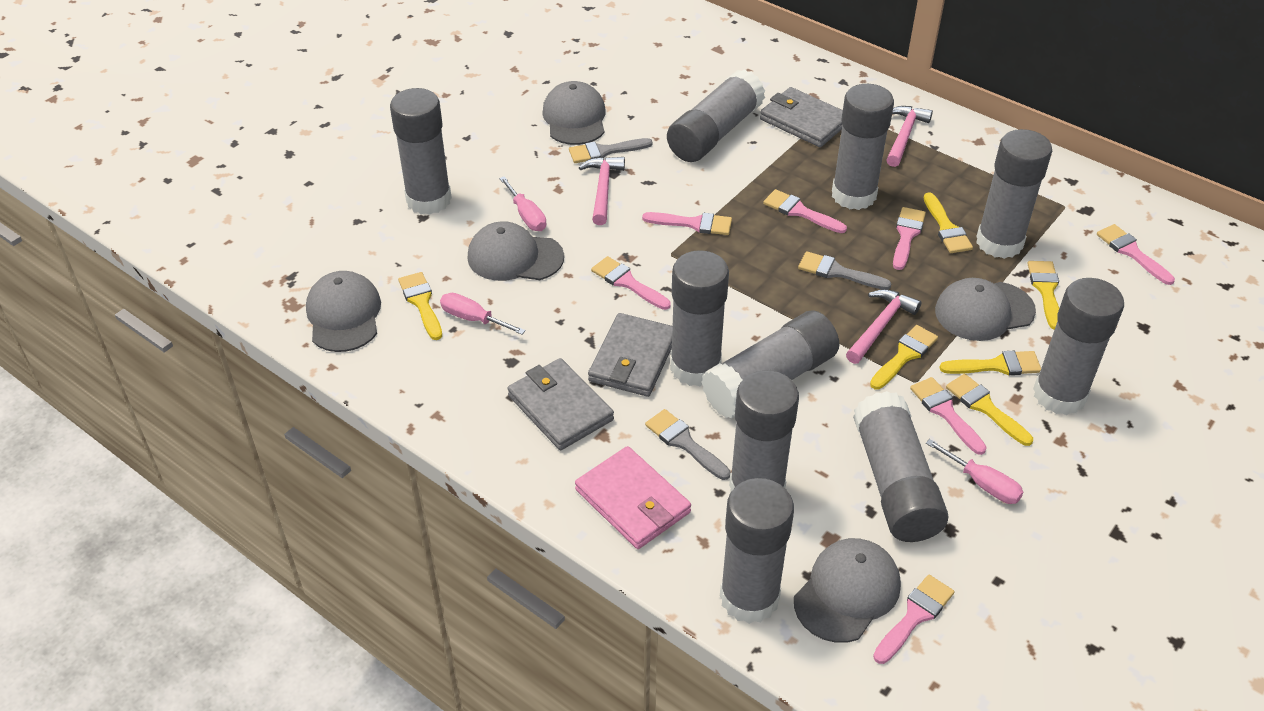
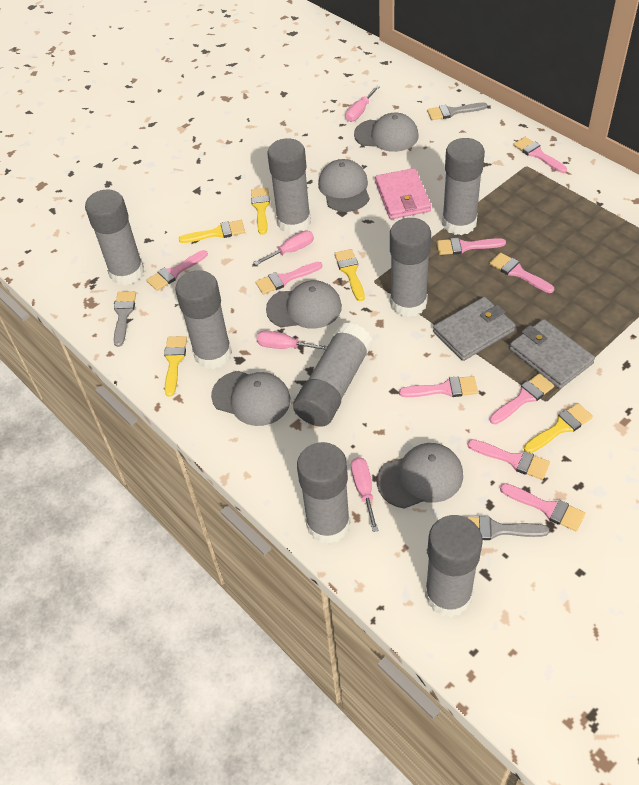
grey glue stick: 10 -> 8
grey wallet: 3 -> 2
pink brush: 7 -> 9
pink hammer: 3 -> 0
pink screwdriver: 3 -> 4
yellow brush: 6 -> 5

